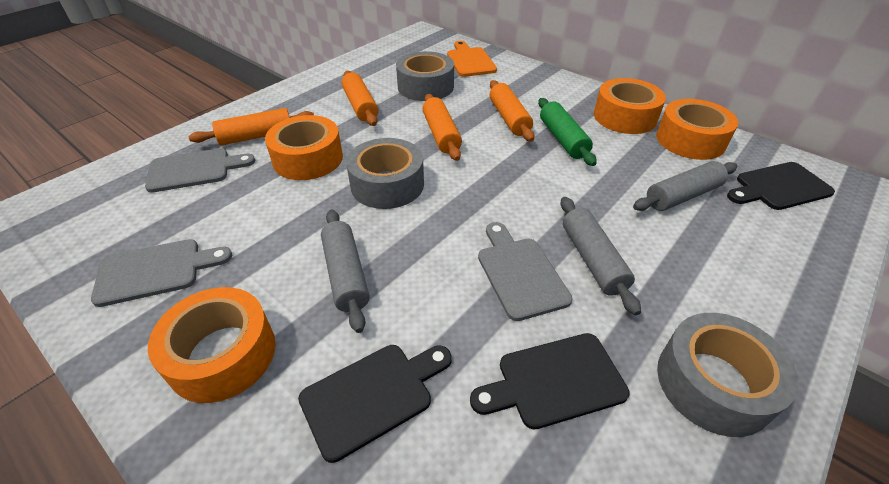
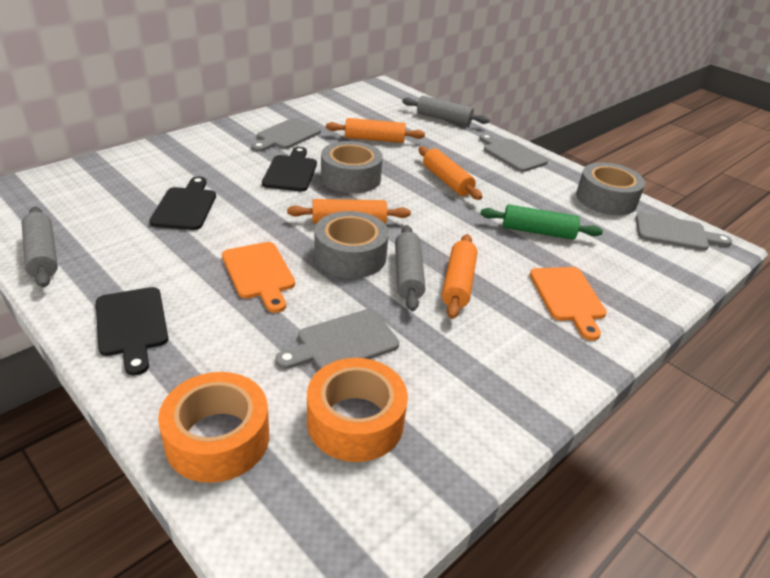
grey cutting board: 3 -> 4
orange cutting board: 1 -> 2
orange tape: 4 -> 2

